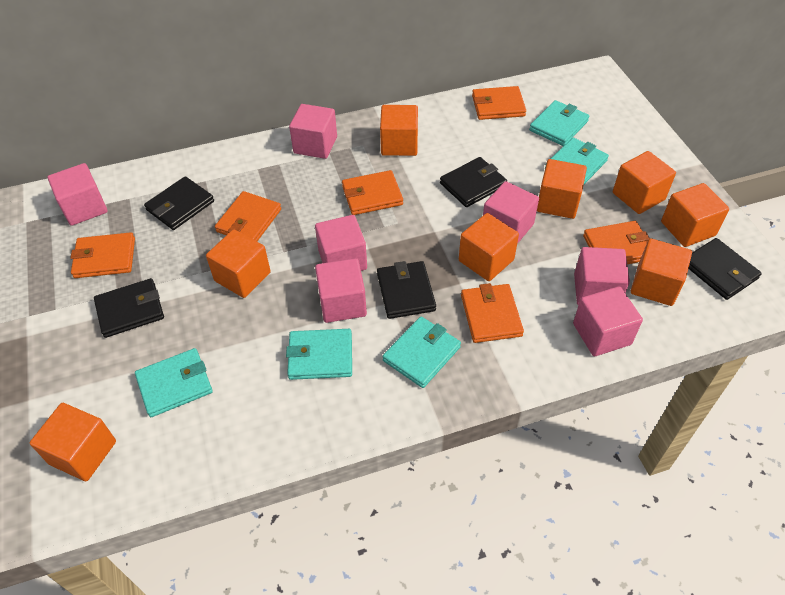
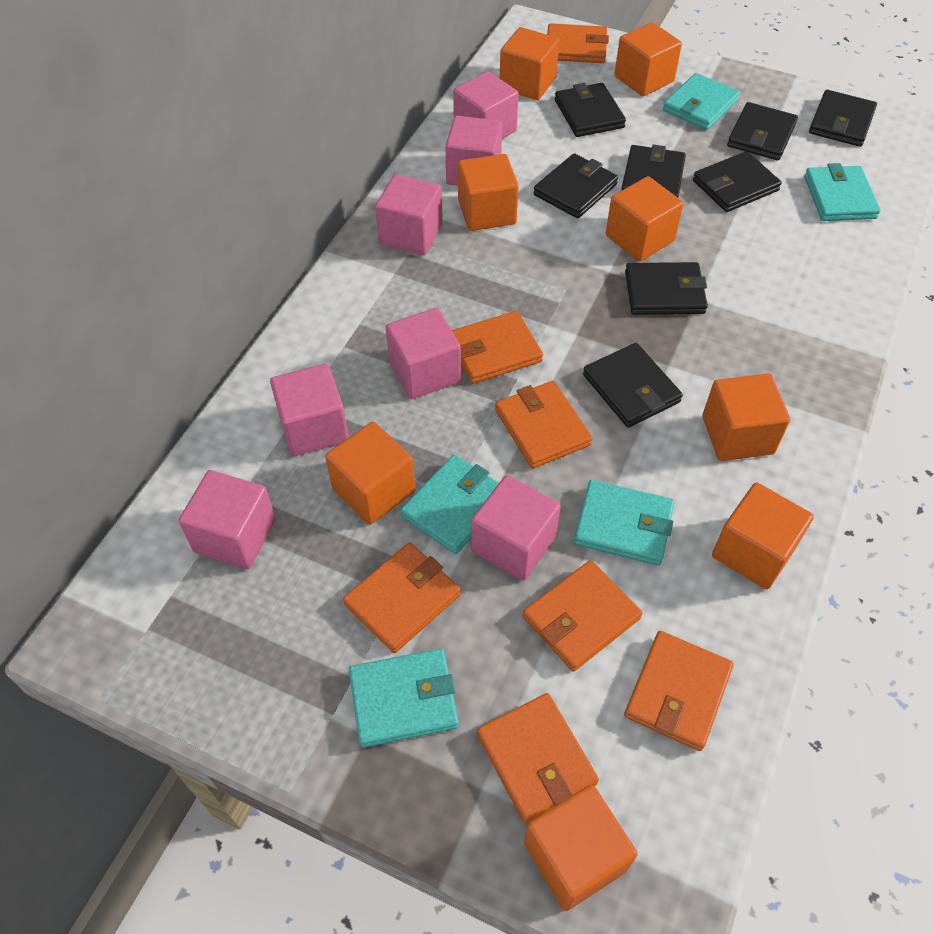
black wallet: 5 -> 8
orange wallet: 6 -> 7

